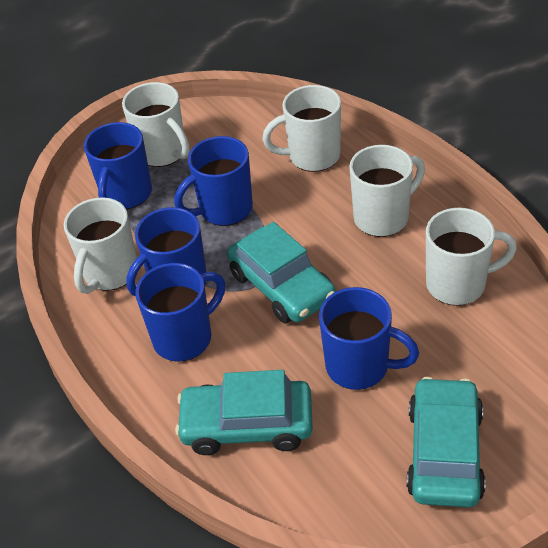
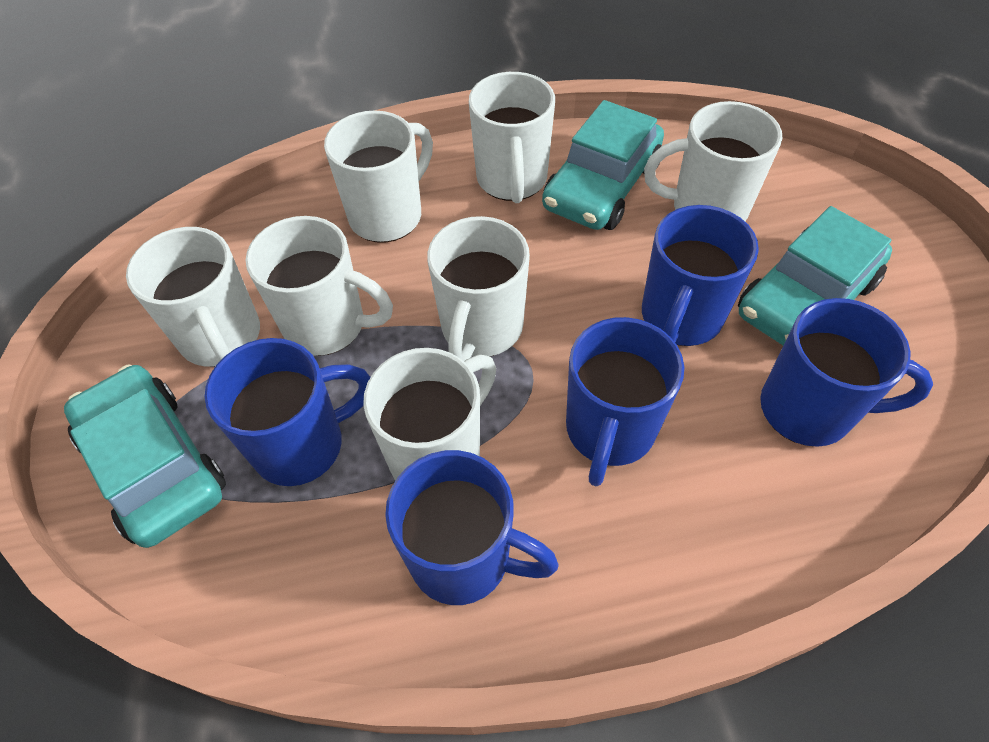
white mug: 5 -> 7

